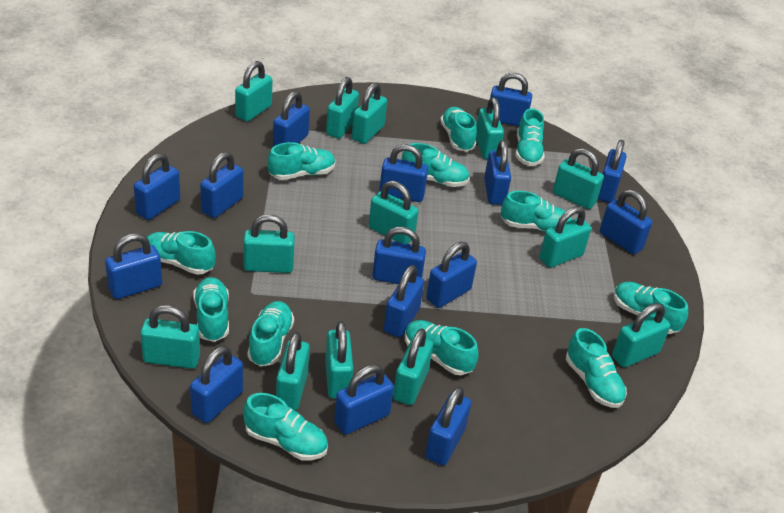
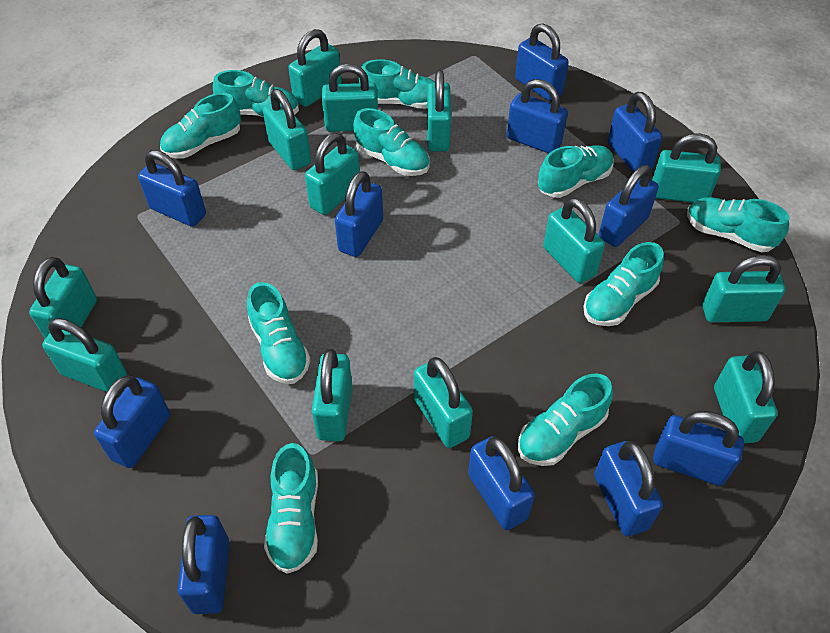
blue padlock: 15 -> 11
turquoise shoe: 12 -> 10

